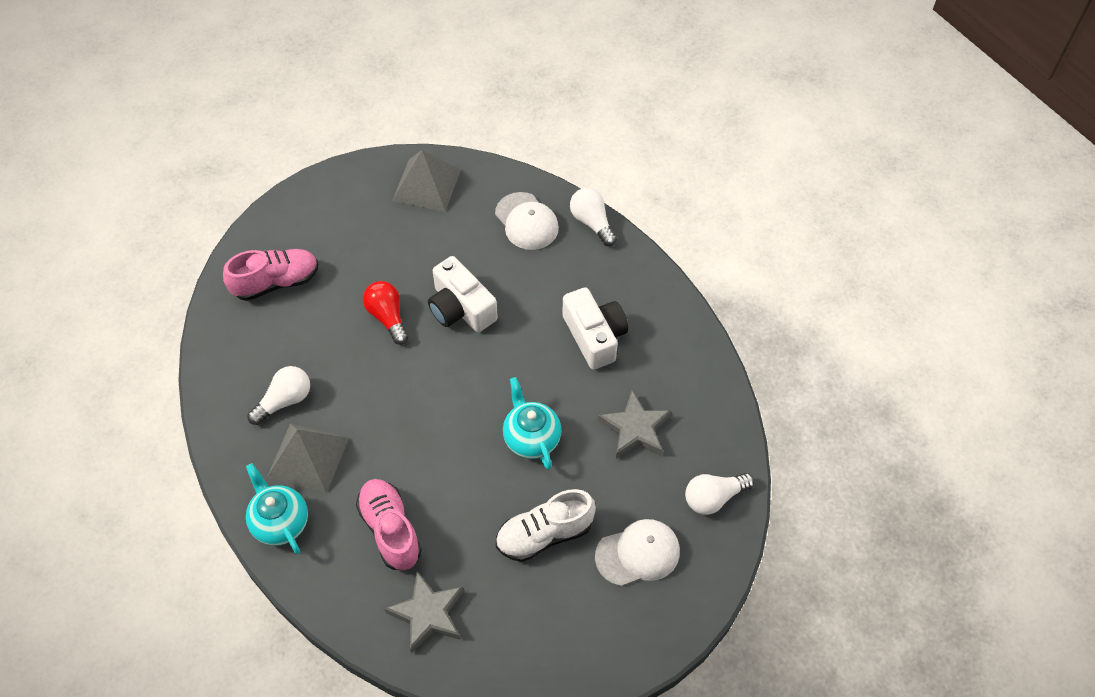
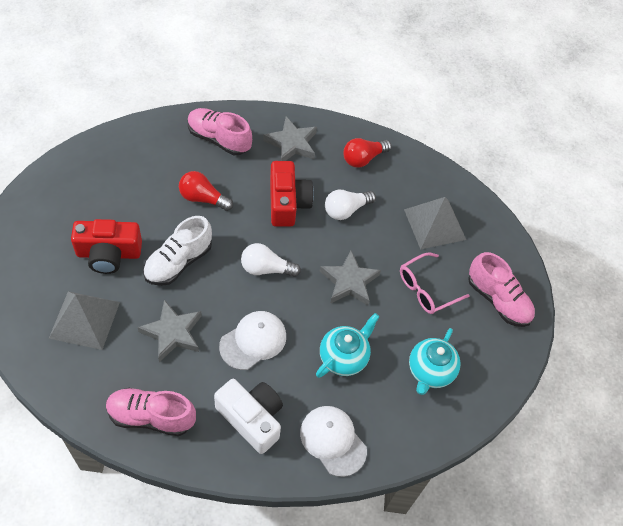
grey star: 2 -> 3
pink glasses: 0 -> 1
pink shoe: 2 -> 3
red camera: 0 -> 2
red light bulb: 1 -> 2
white camera: 2 -> 1
white light bulb: 3 -> 2

